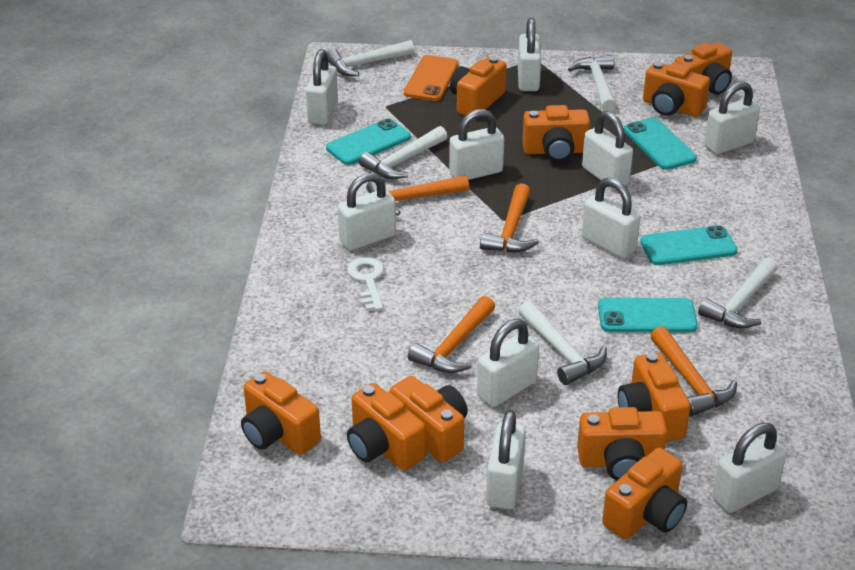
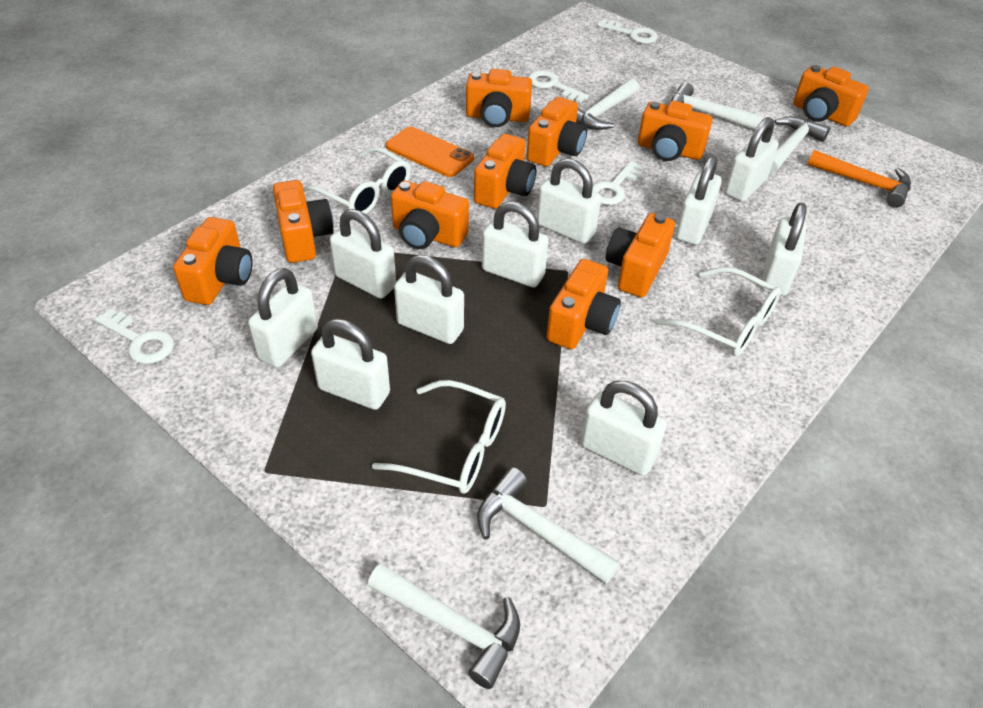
orange hammer: 4 -> 1
turquoise phone: 4 -> 0
white glasses: 0 -> 3
white key: 1 -> 4

